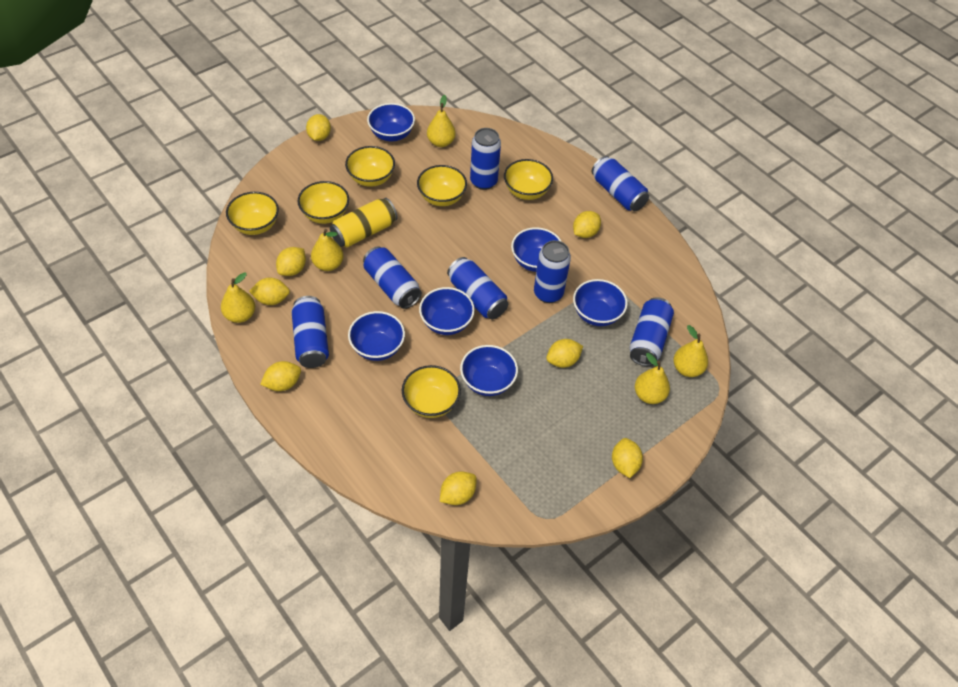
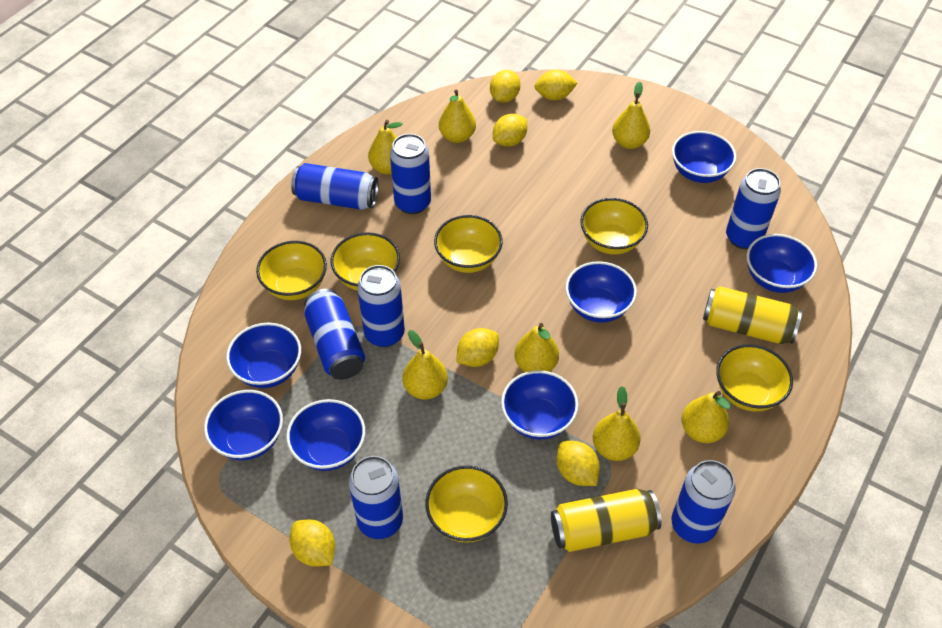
blue bowl: 6 -> 7
yellow can: 1 -> 2
yellow lemon: 8 -> 6
yellow pear: 5 -> 7

